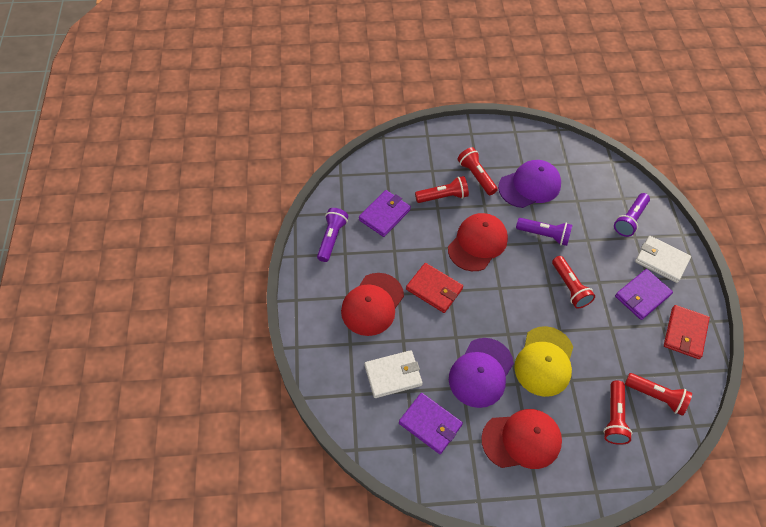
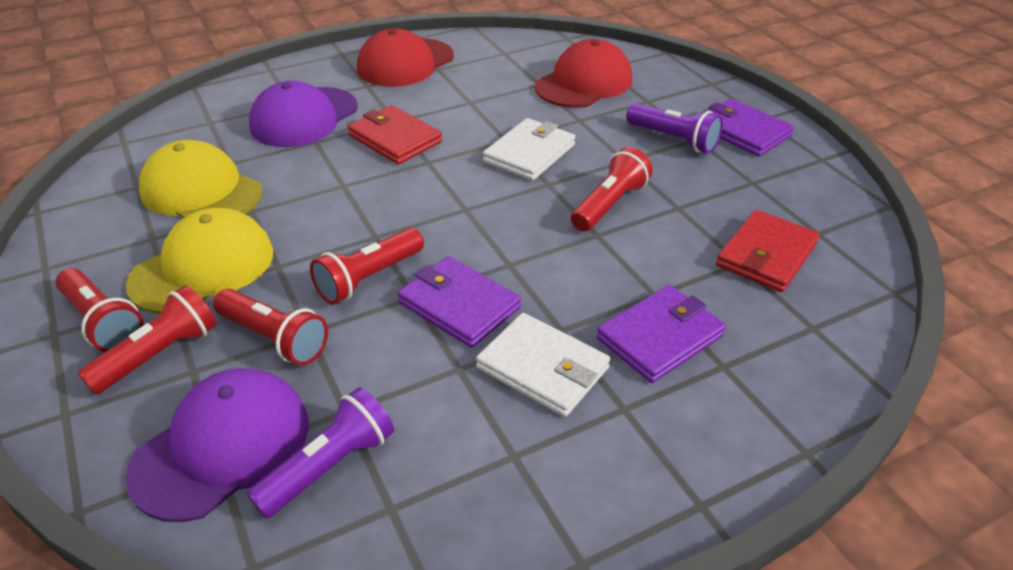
purple flashlight: 3 -> 2
red cap: 3 -> 2
yellow cap: 1 -> 2

